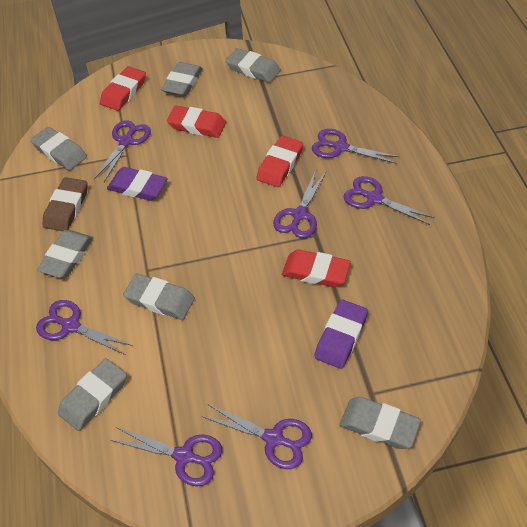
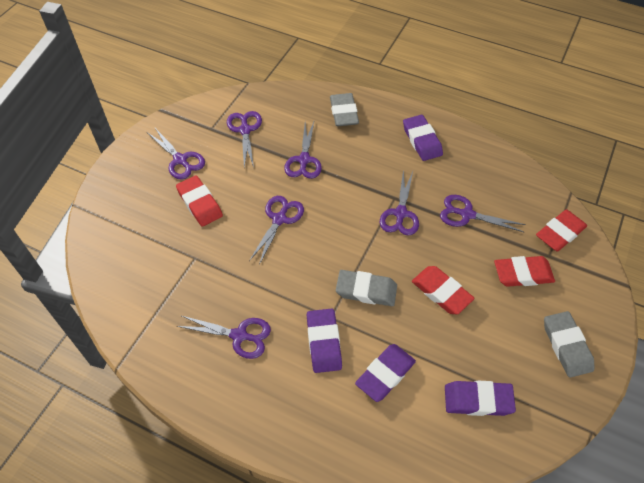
brown eraser: 1 -> 0
grey eraser: 7 -> 3
purple eraser: 2 -> 4

